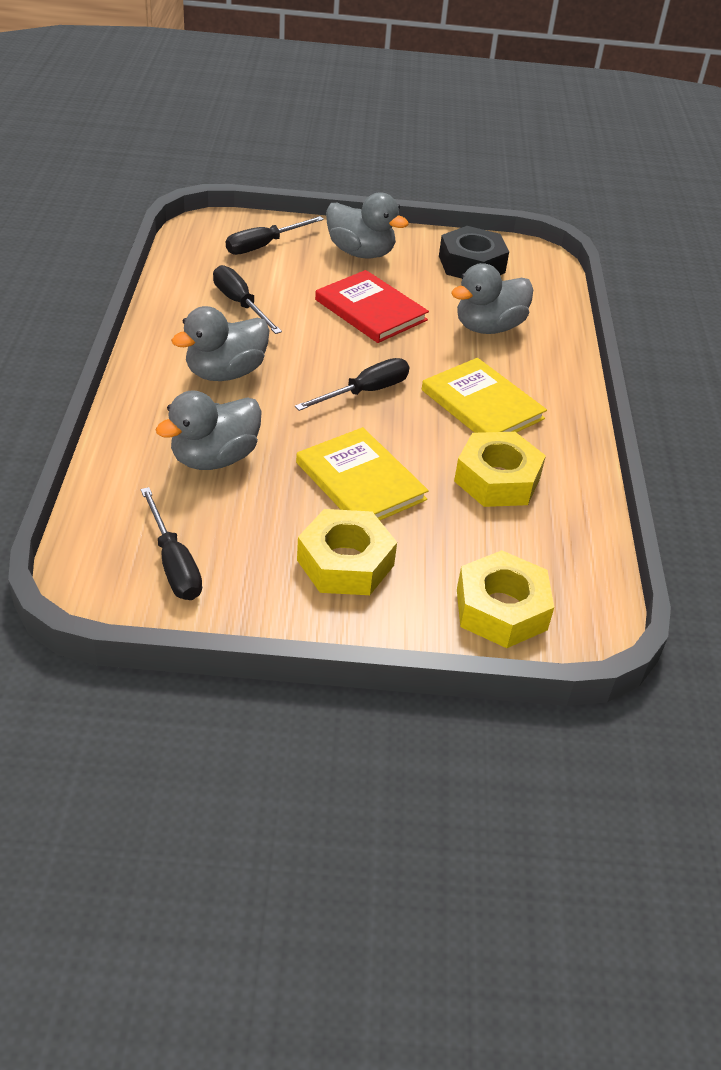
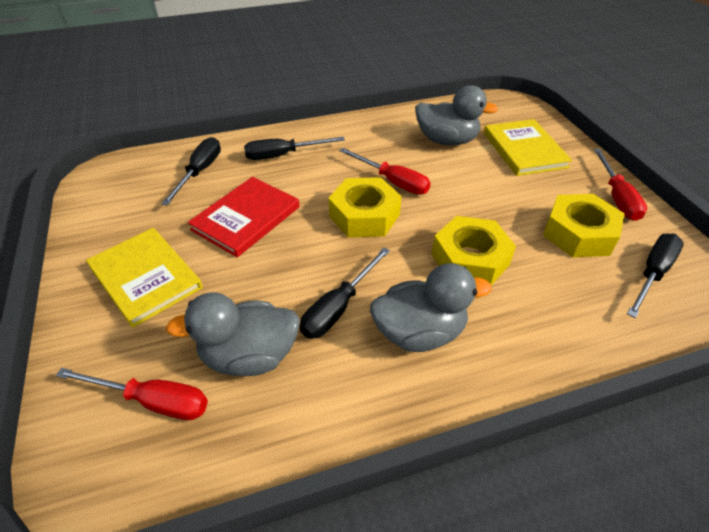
black nut: 1 -> 0
grey duck: 4 -> 3
red screwdriver: 0 -> 3

